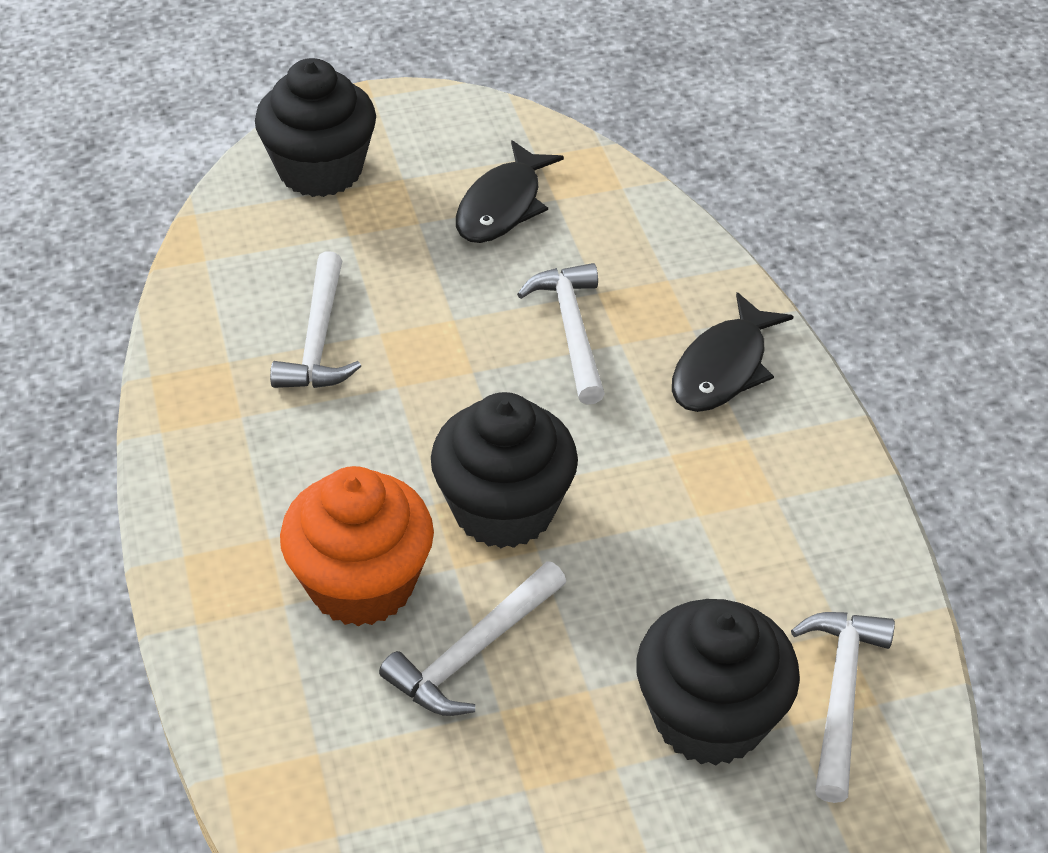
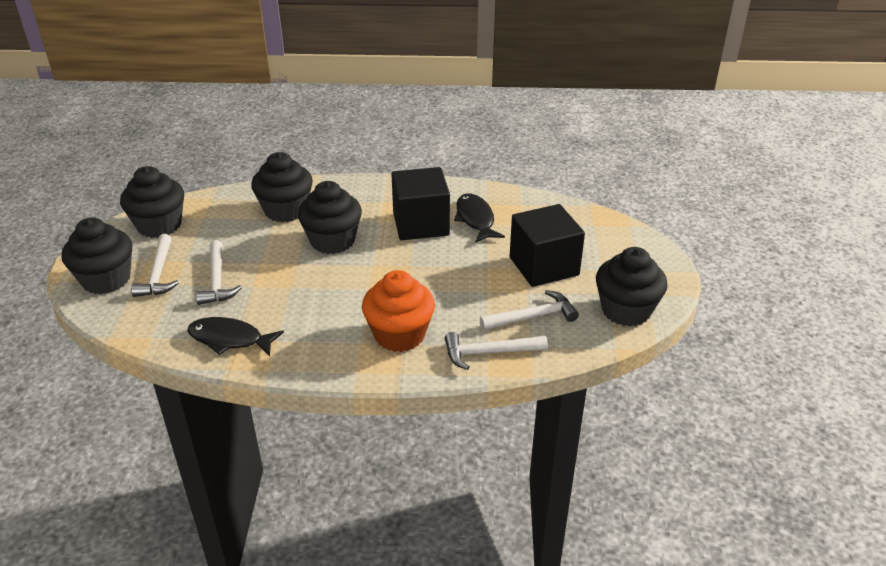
black cube: 0 -> 2
black cupcake: 3 -> 5

